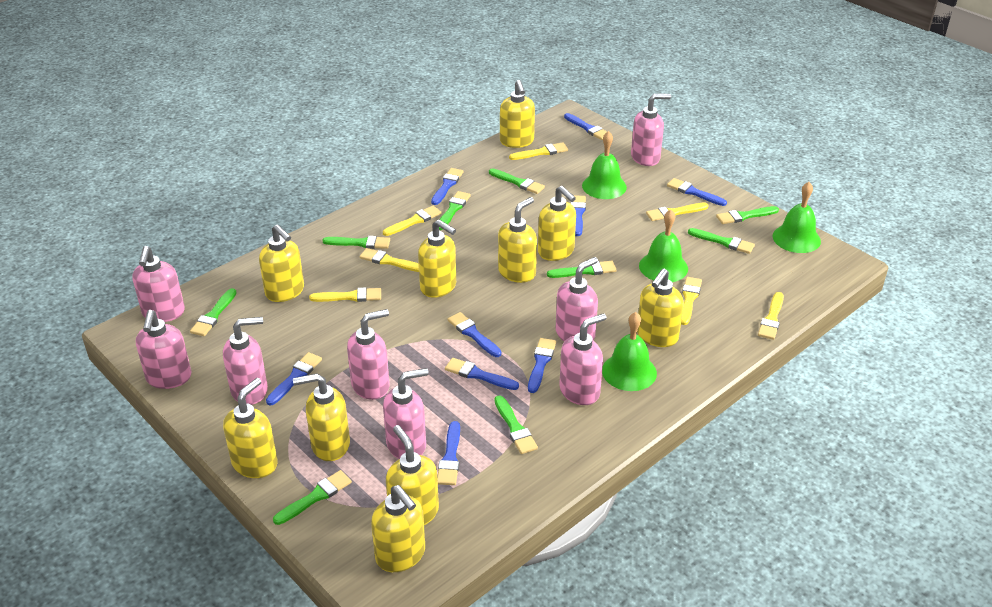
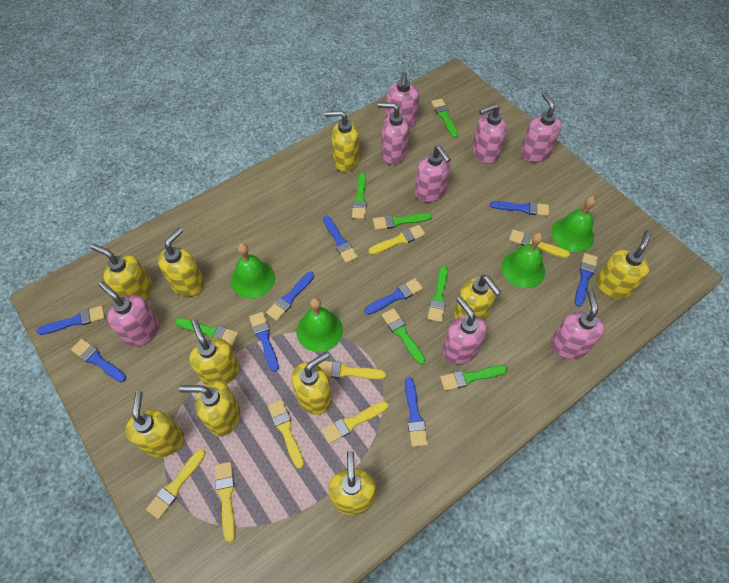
green brush: 9 -> 7

